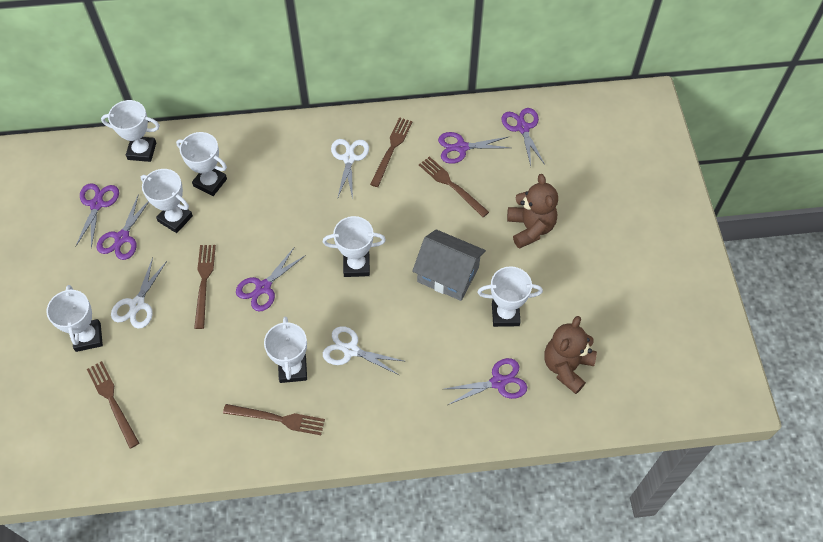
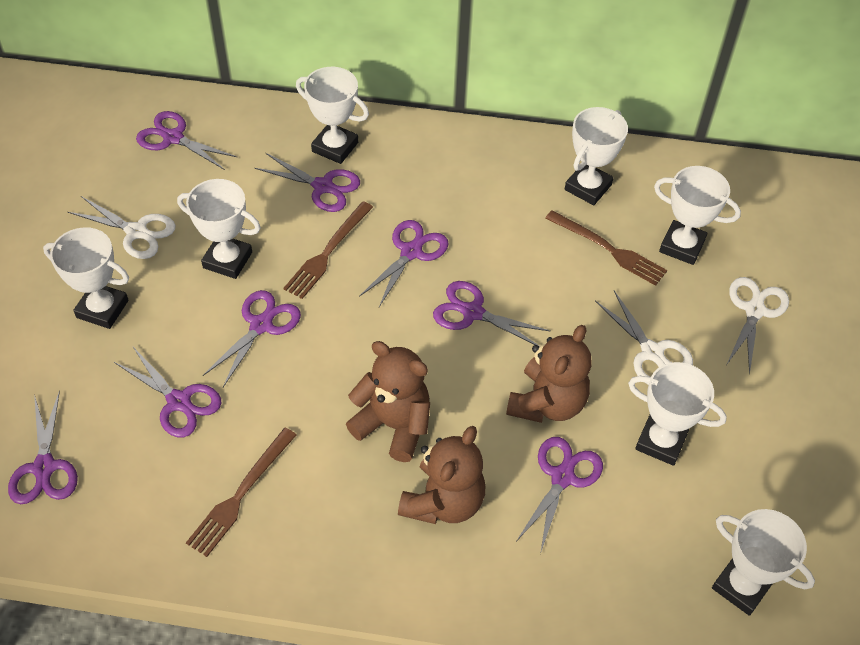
brown fork: 5 -> 3
brown teddy bear: 2 -> 3
grey house: 1 -> 0
purple scissors: 6 -> 8

